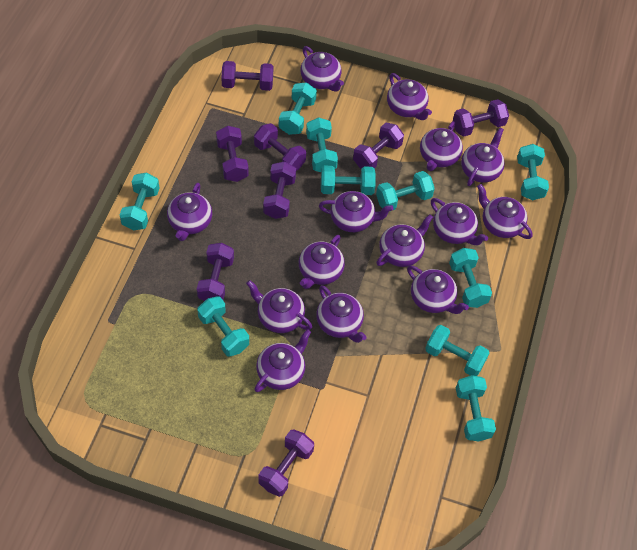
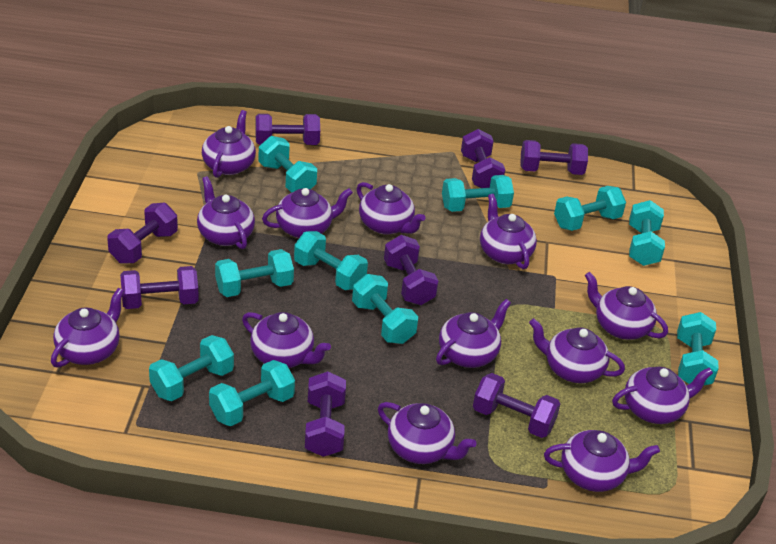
purple teapot: 14 -> 13

